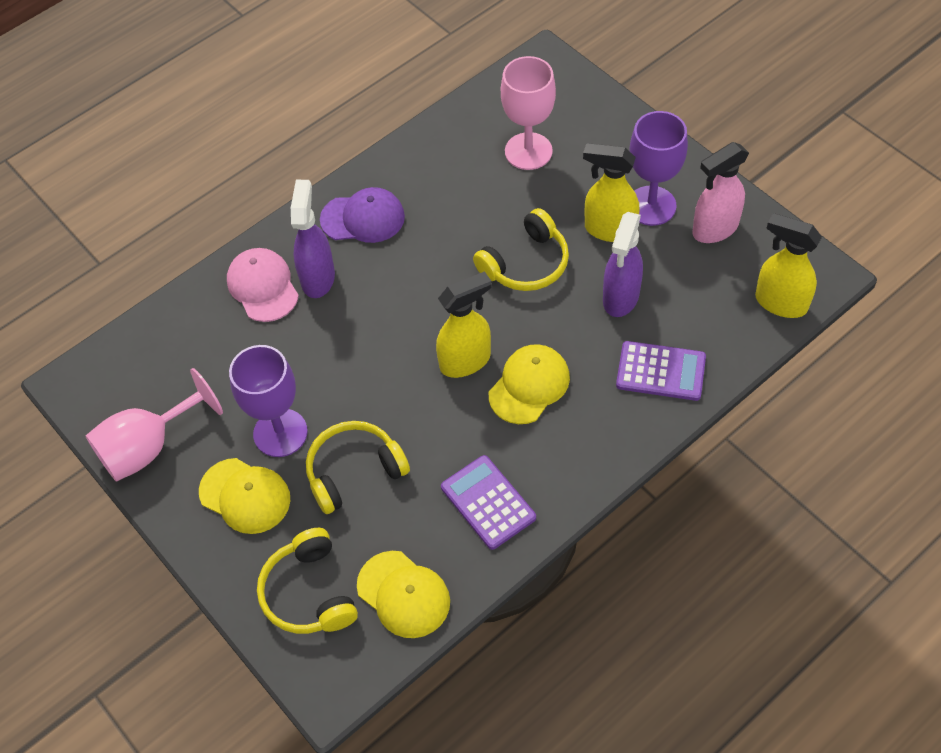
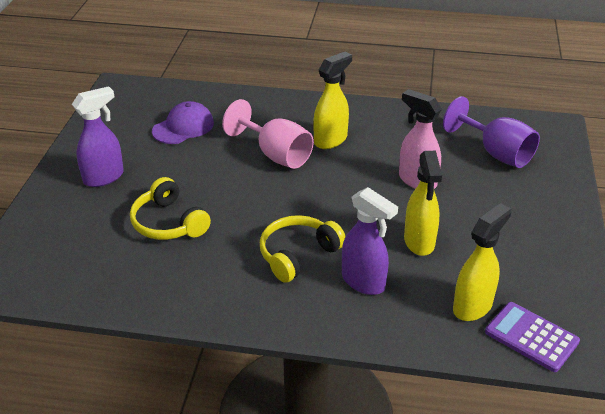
pink cap: 1 -> 0
pink goblet: 2 -> 1
purple calculator: 2 -> 1
purple goblet: 2 -> 1
yellow cap: 3 -> 0
yellow headphones: 3 -> 2

